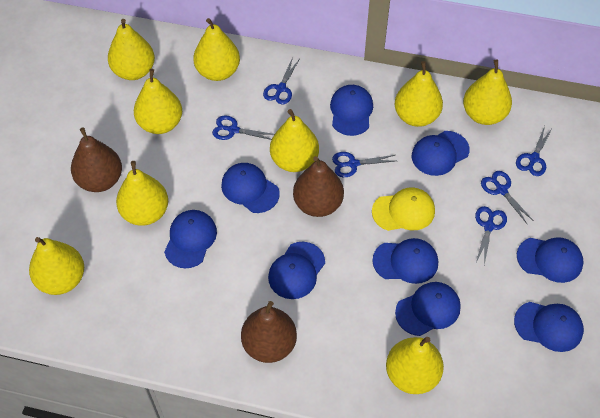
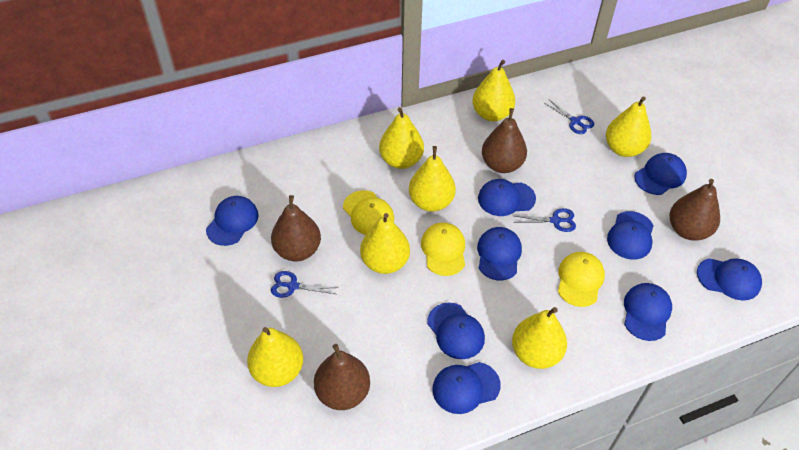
blue scissors: 6 -> 3
brown pear: 3 -> 4
yellow cap: 1 -> 3
yellow pear: 9 -> 7

